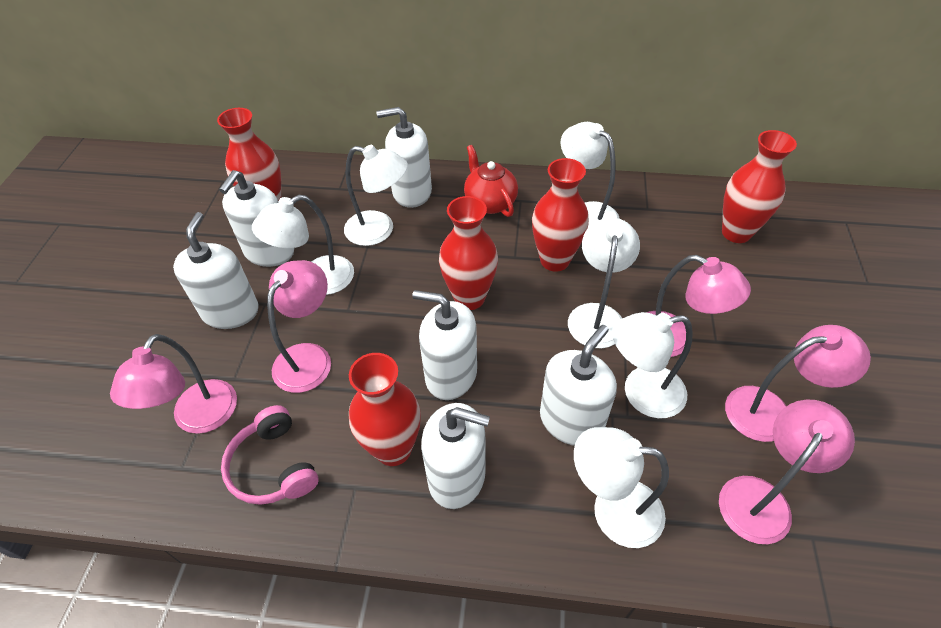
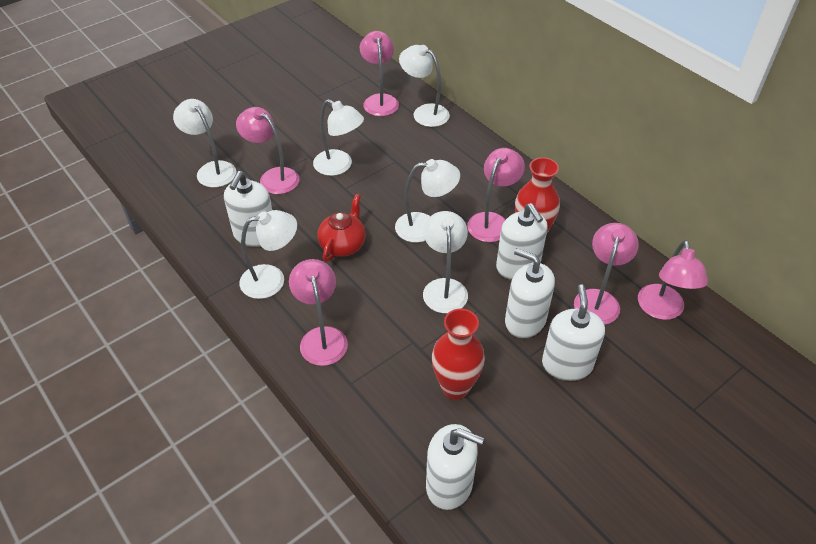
pink headphones: 1 -> 0
pink lamp: 5 -> 6
red vase: 5 -> 2
white soap dispenser: 6 -> 5

